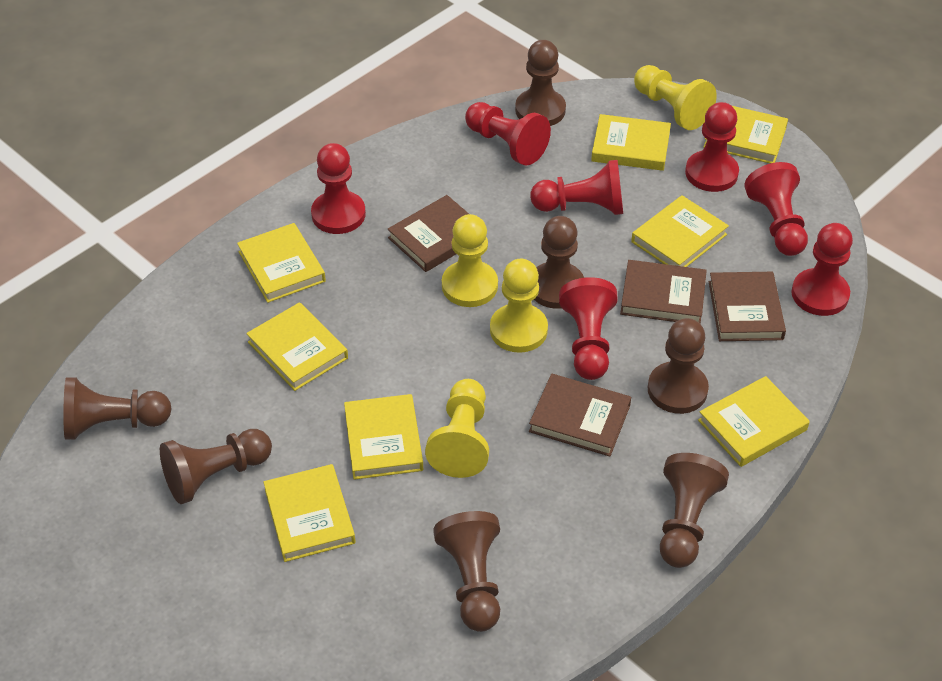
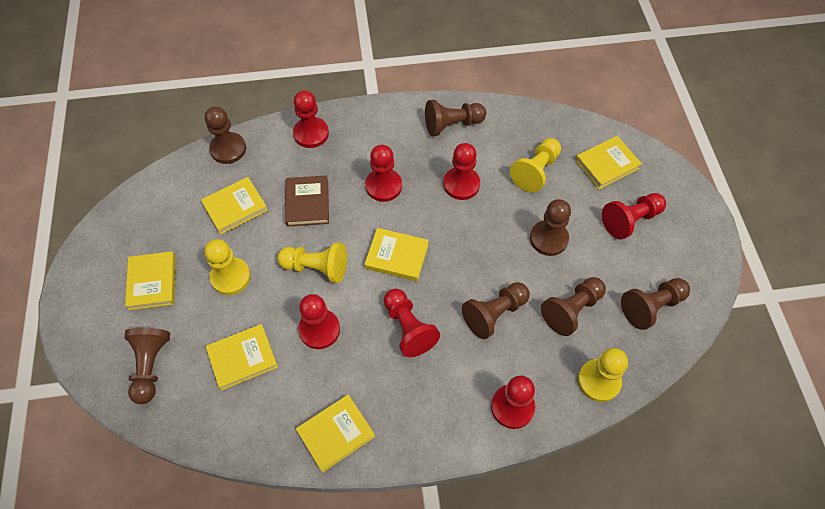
brown book: 4 -> 1
yellow book: 8 -> 6

